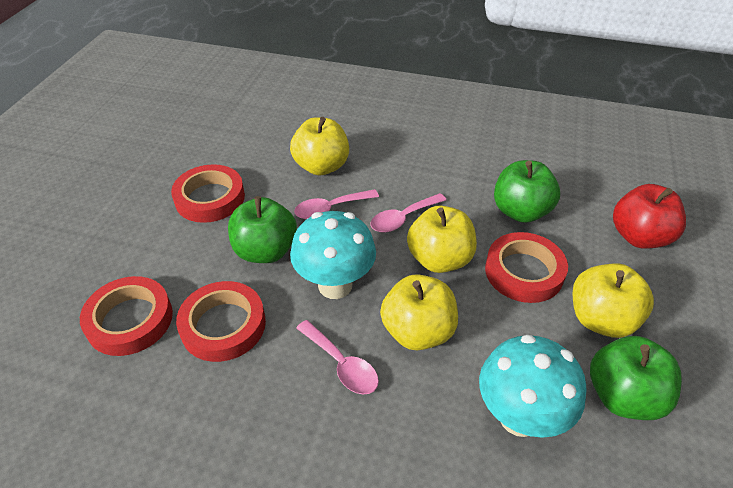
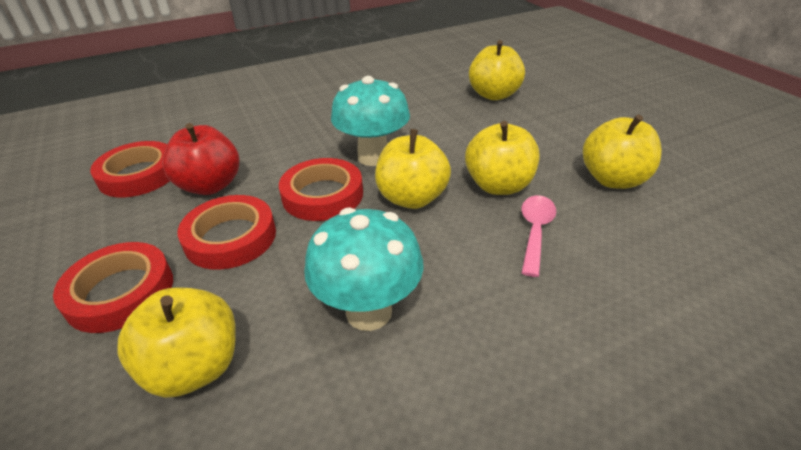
green apple: 3 -> 0
pink spoon: 3 -> 1
yellow apple: 4 -> 5

